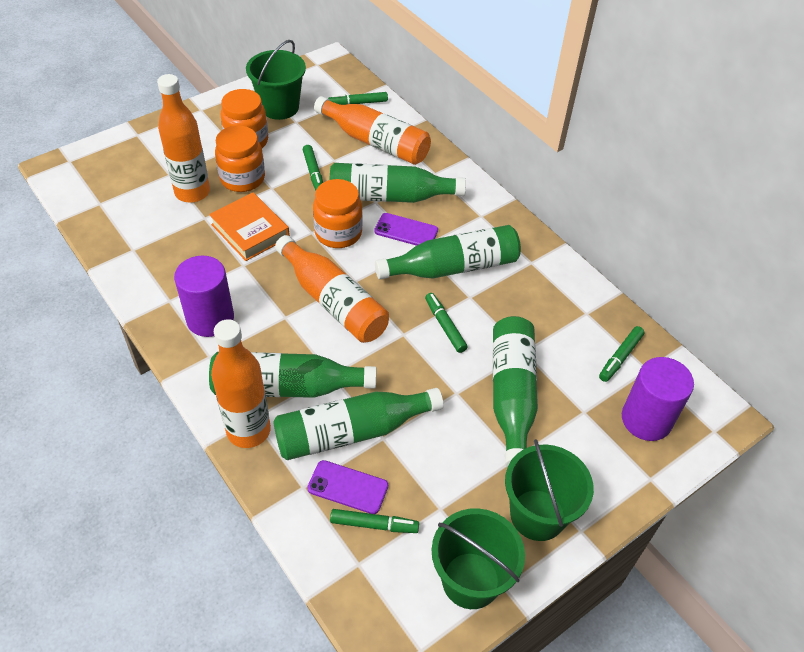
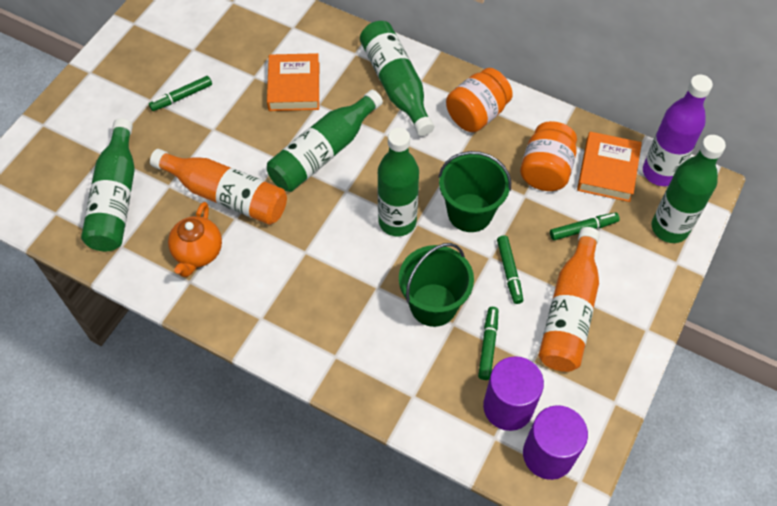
green bucket: 3 -> 2
green marker: 5 -> 4
orange book: 1 -> 2
orange bottle: 4 -> 2
orange jar: 3 -> 2
orange teapot: 0 -> 1
purple bottle: 0 -> 1
purple phone: 2 -> 0

